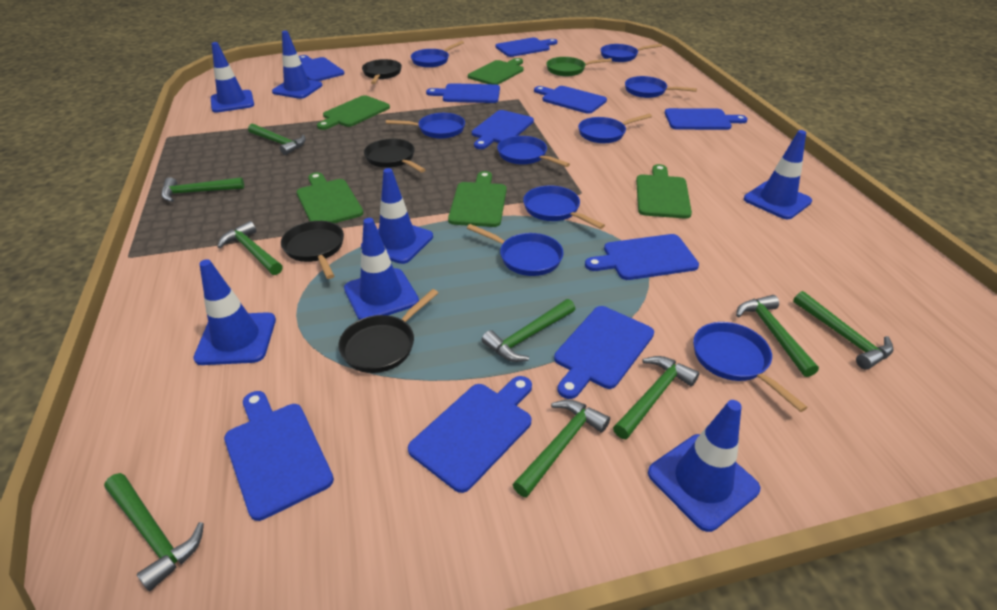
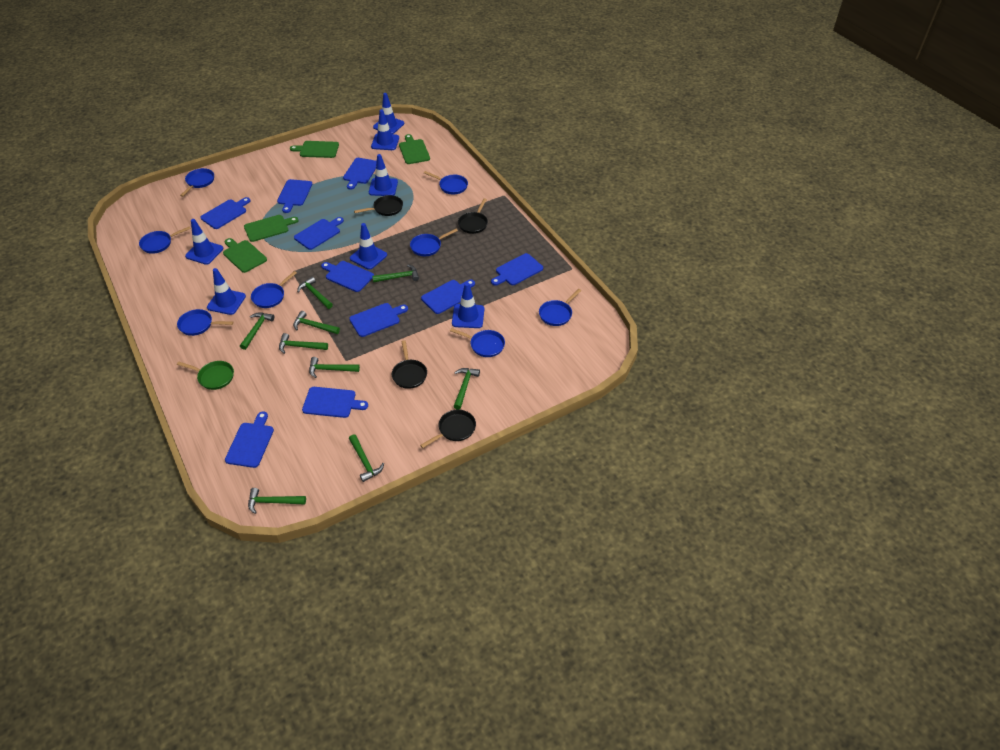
blue pan: 9 -> 8
green cutting board: 5 -> 4

